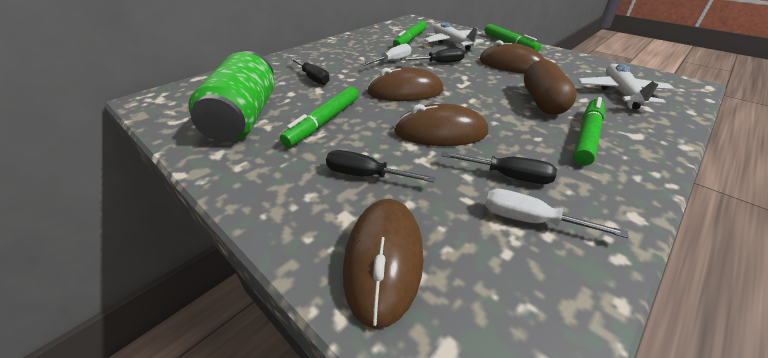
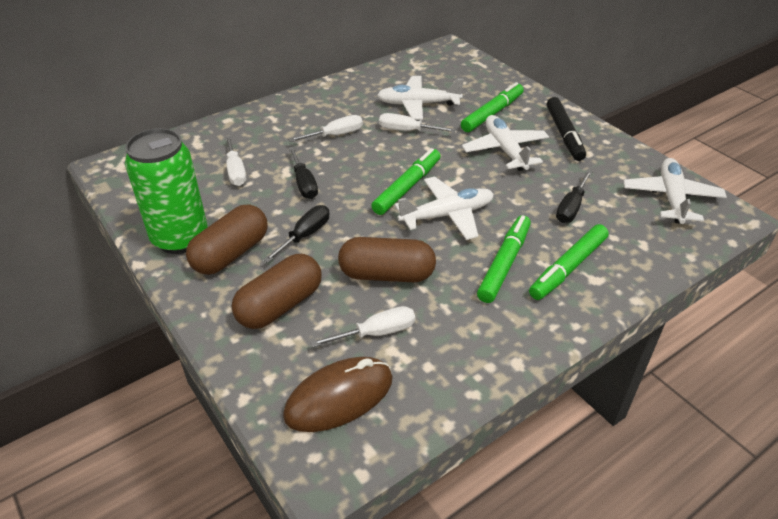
black marker: 0 -> 1
black screwdriver: 4 -> 3
brown capsule: 1 -> 3
brown mouse: 4 -> 1
white plane: 2 -> 4
white screwdriver: 2 -> 4

